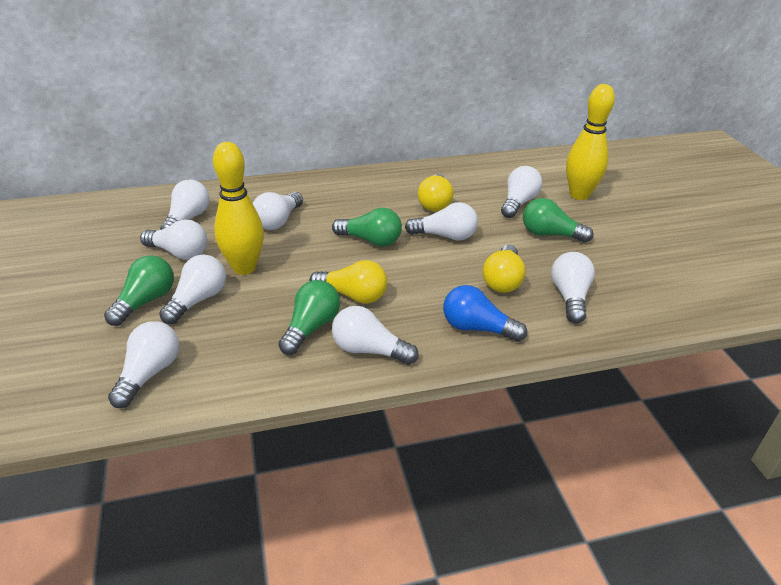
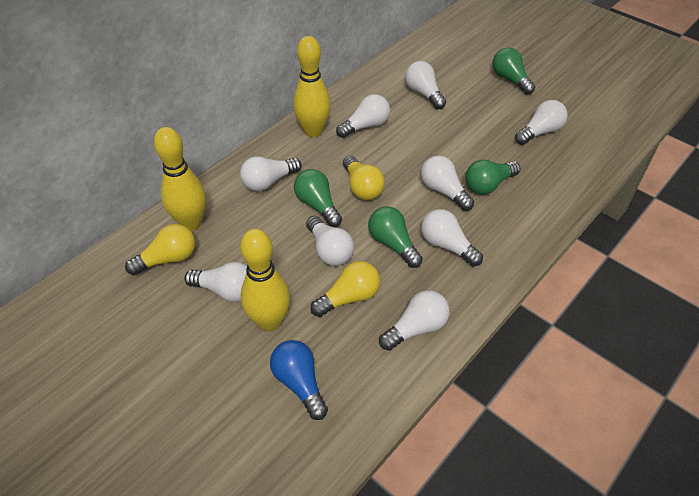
yellow bowling pin: 2 -> 3

